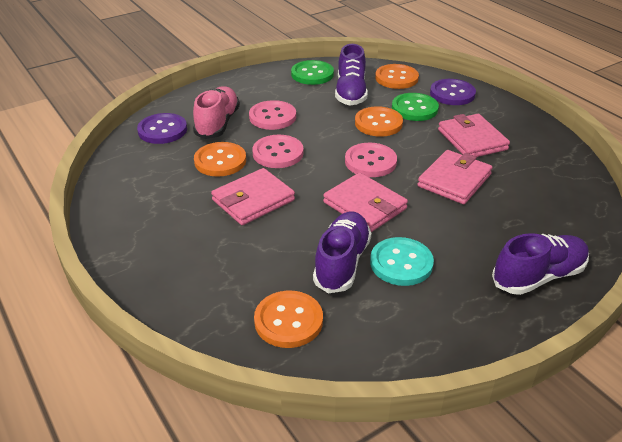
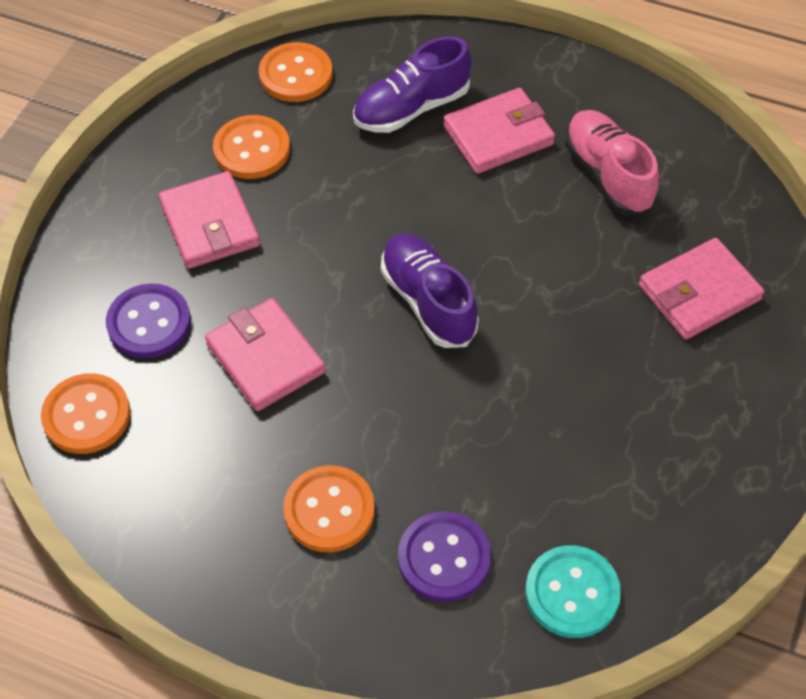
green button: 2 -> 0
pink button: 3 -> 0
purple shoe: 3 -> 2

